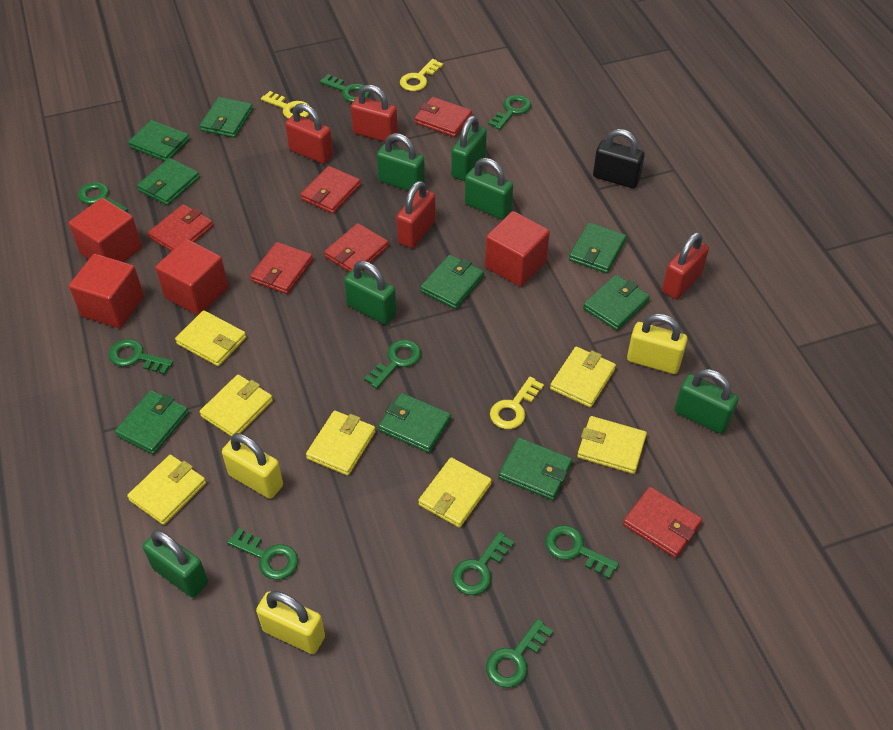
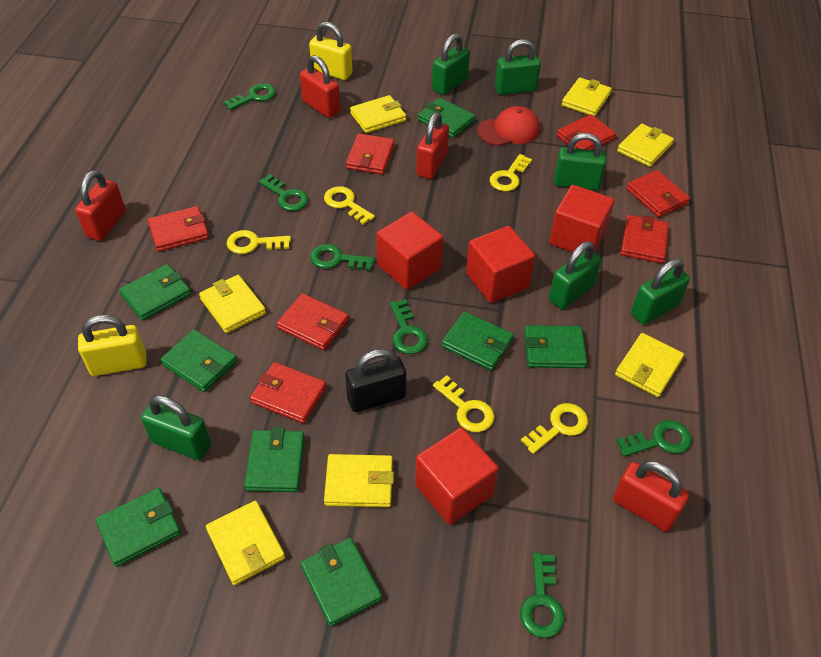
green key: 9 -> 6
green wallet: 9 -> 8
red cap: 0 -> 1
red wallet: 6 -> 7
yellow key: 3 -> 5
yellow padlock: 3 -> 2

